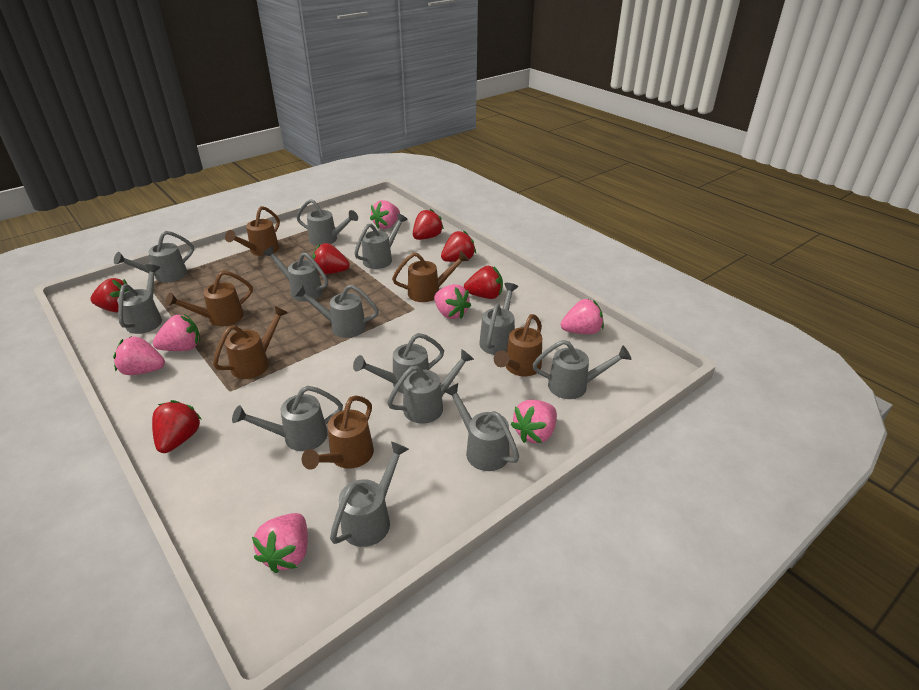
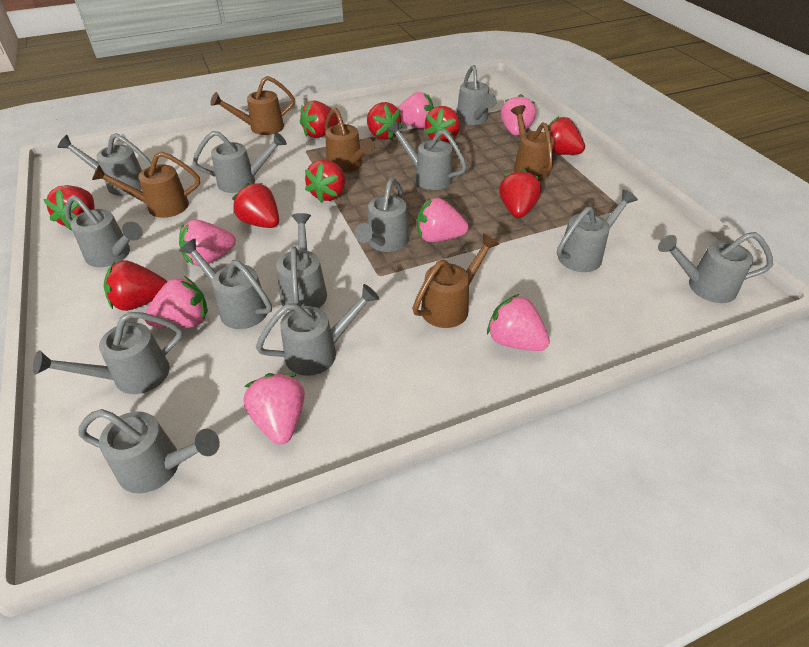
brown watering can: 6 -> 5
red strawberry: 6 -> 9

